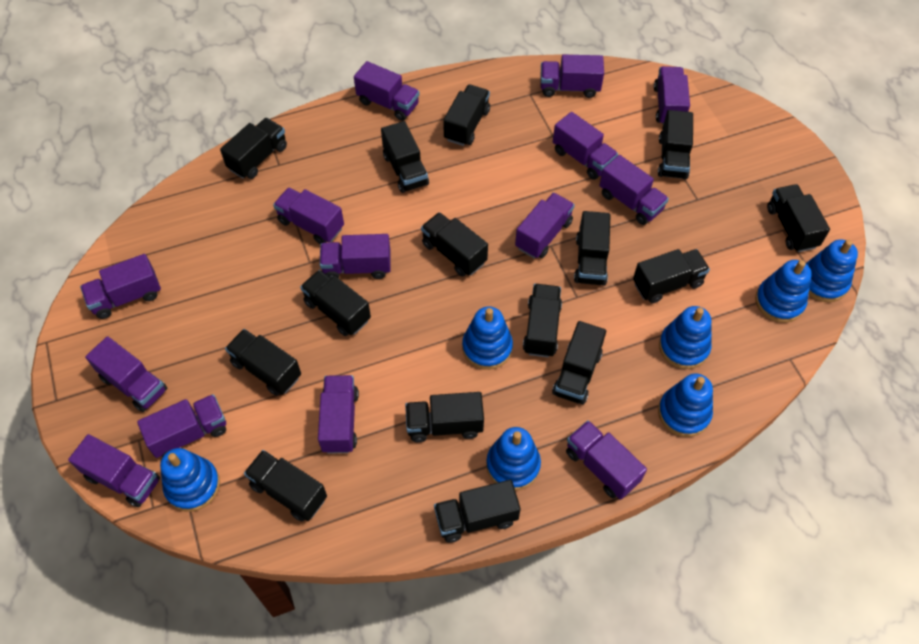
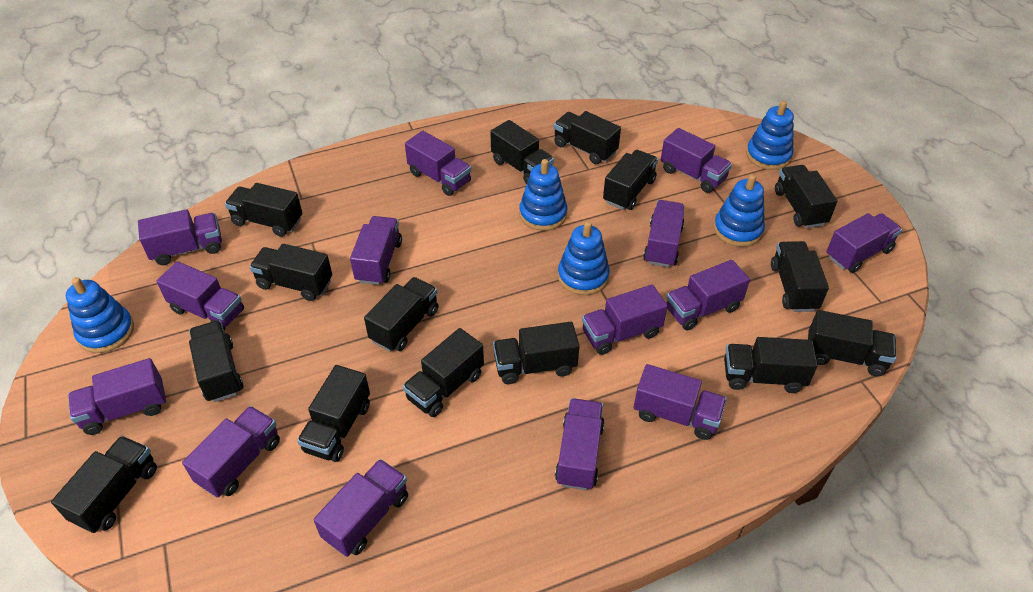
blue stacking toy: 7 -> 5

